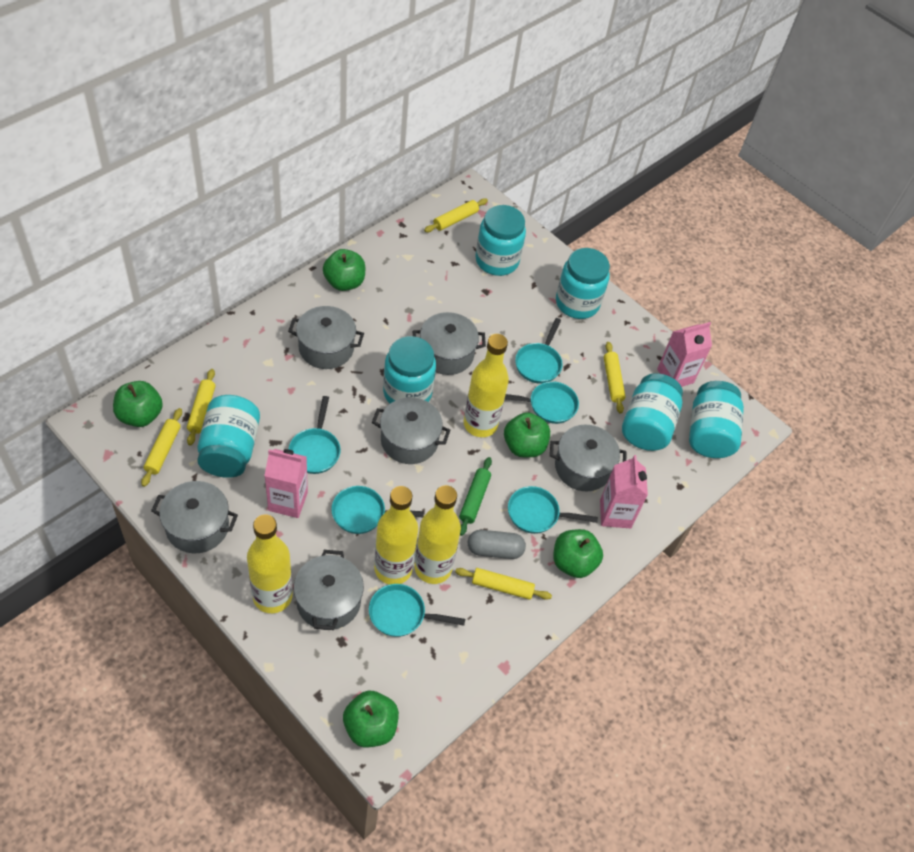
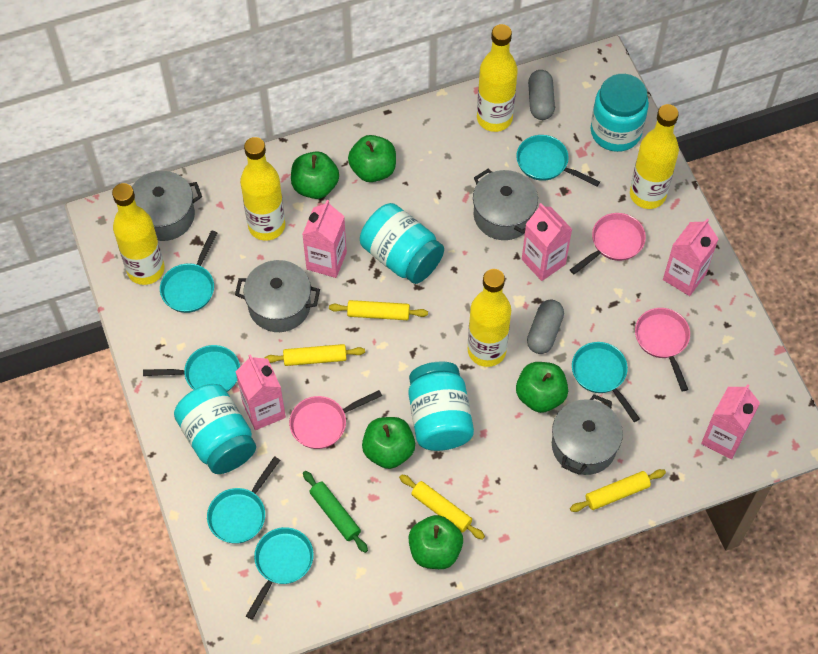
grey capsule: 1 -> 2
grey pot: 6 -> 4
pink carton: 3 -> 5
pink pan: 0 -> 3
turquoise jar: 6 -> 4
yellow bottle: 4 -> 5
yellow rolling pin: 5 -> 4

